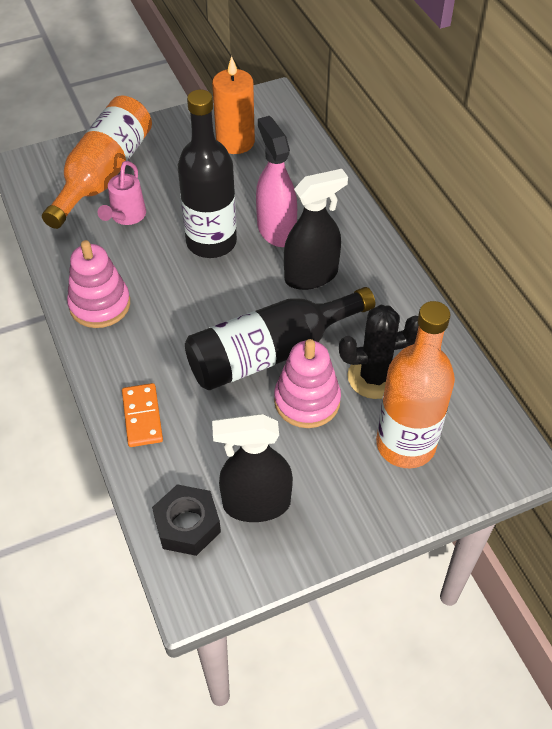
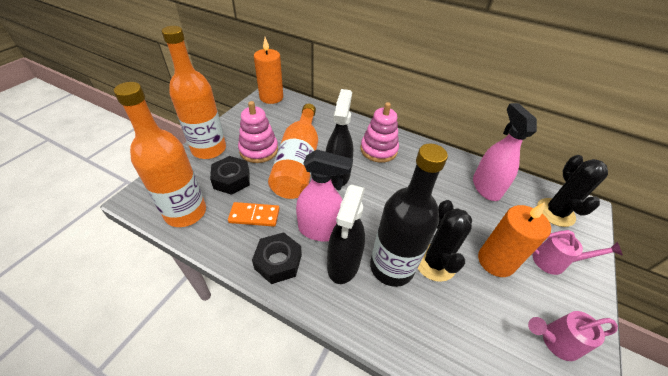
black bottle: 2 -> 1
black cactus: 1 -> 2
black nut: 1 -> 2
orange bottle: 2 -> 3
orange candle: 1 -> 2
pink spray bottle: 1 -> 2
pink watering can: 1 -> 2

